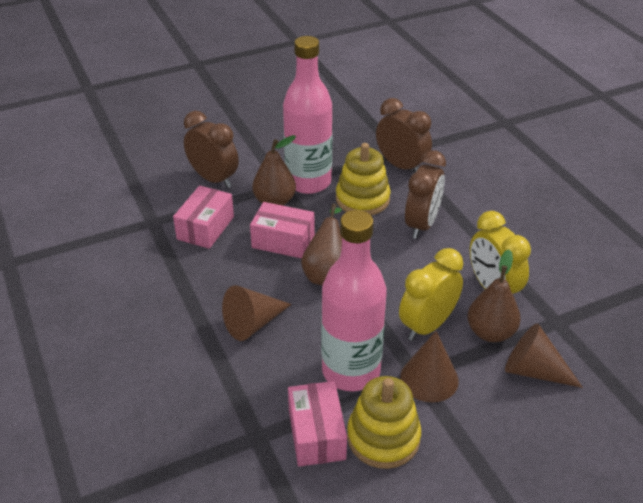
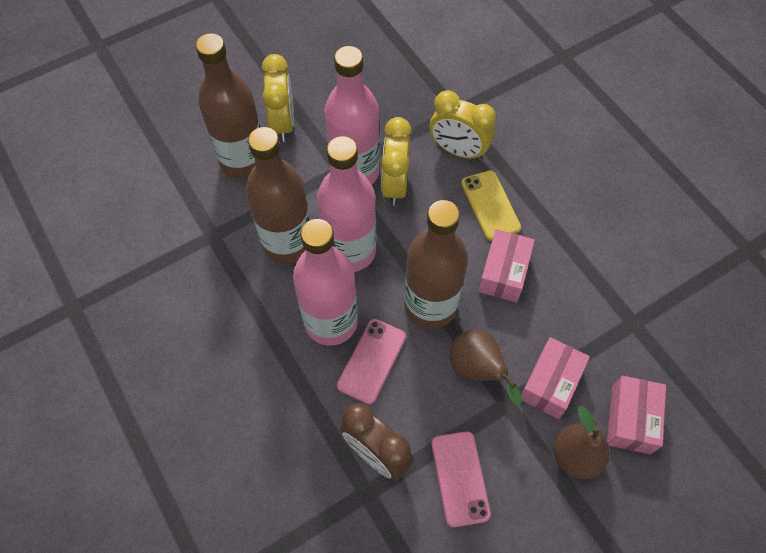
brown bottle: 0 -> 3
brown clock: 3 -> 1
brown cone: 3 -> 0
brown pear: 3 -> 2
pink bottle: 2 -> 3
pink phone: 0 -> 2
yellow clock: 2 -> 3
yellow phone: 0 -> 1
yellow stacking toy: 2 -> 0

